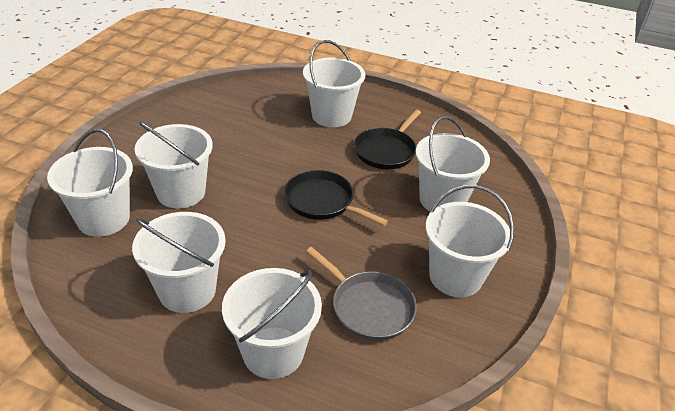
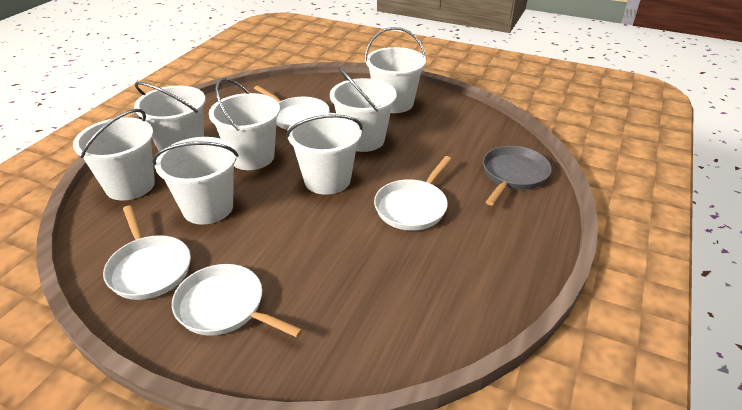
black pan: 2 -> 0
white pan: 0 -> 4

